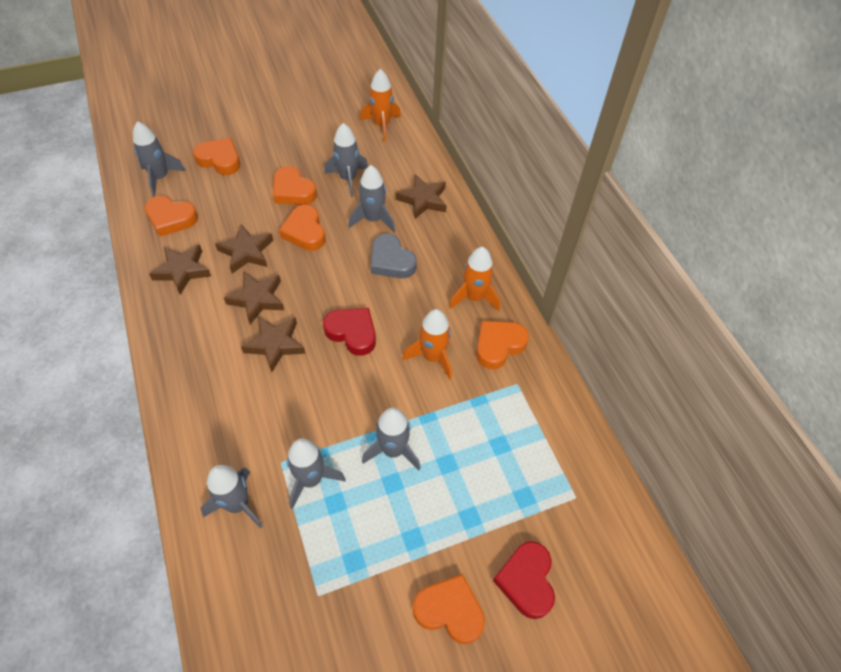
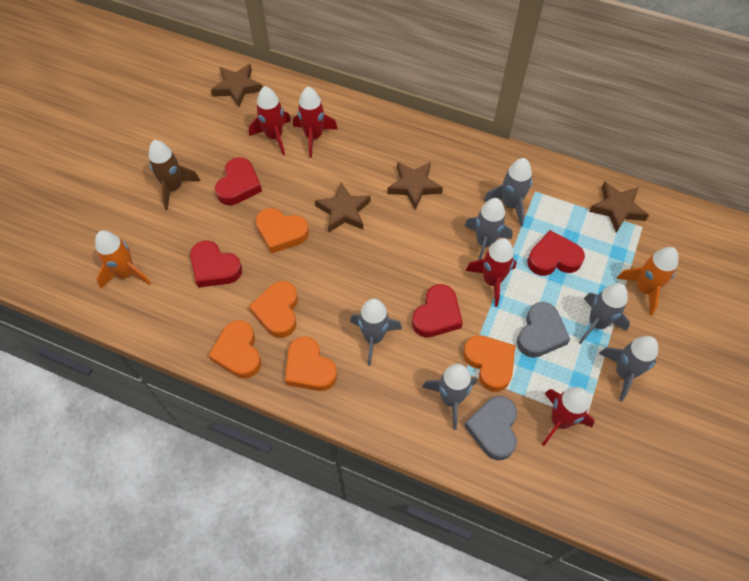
brown rocket: 0 -> 1
brown star: 5 -> 4
grey heart: 1 -> 2
orange heart: 6 -> 5
orange rocket: 3 -> 2
red heart: 2 -> 4
red rocket: 0 -> 4

